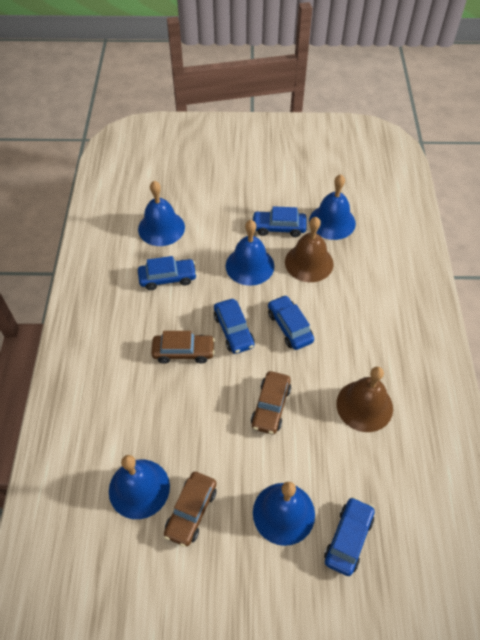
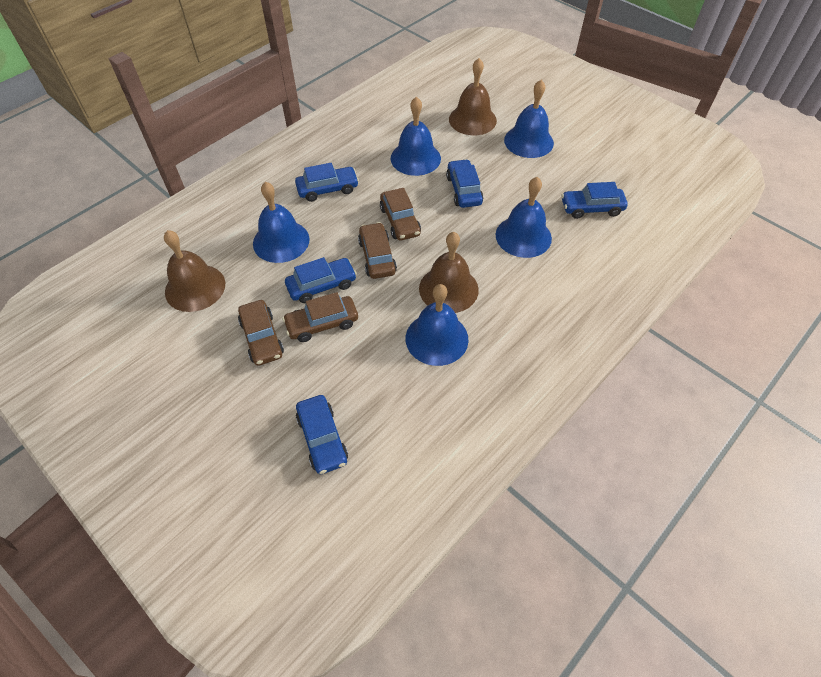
brown bell: 2 -> 3
brown car: 3 -> 4

